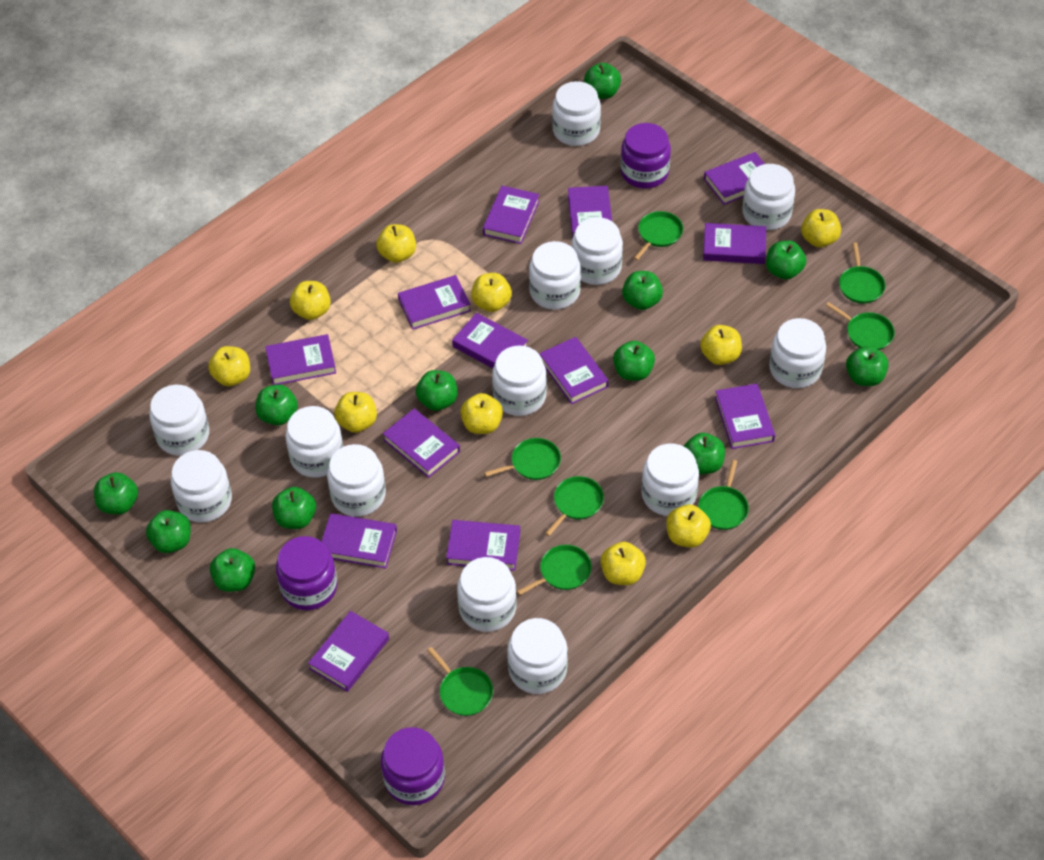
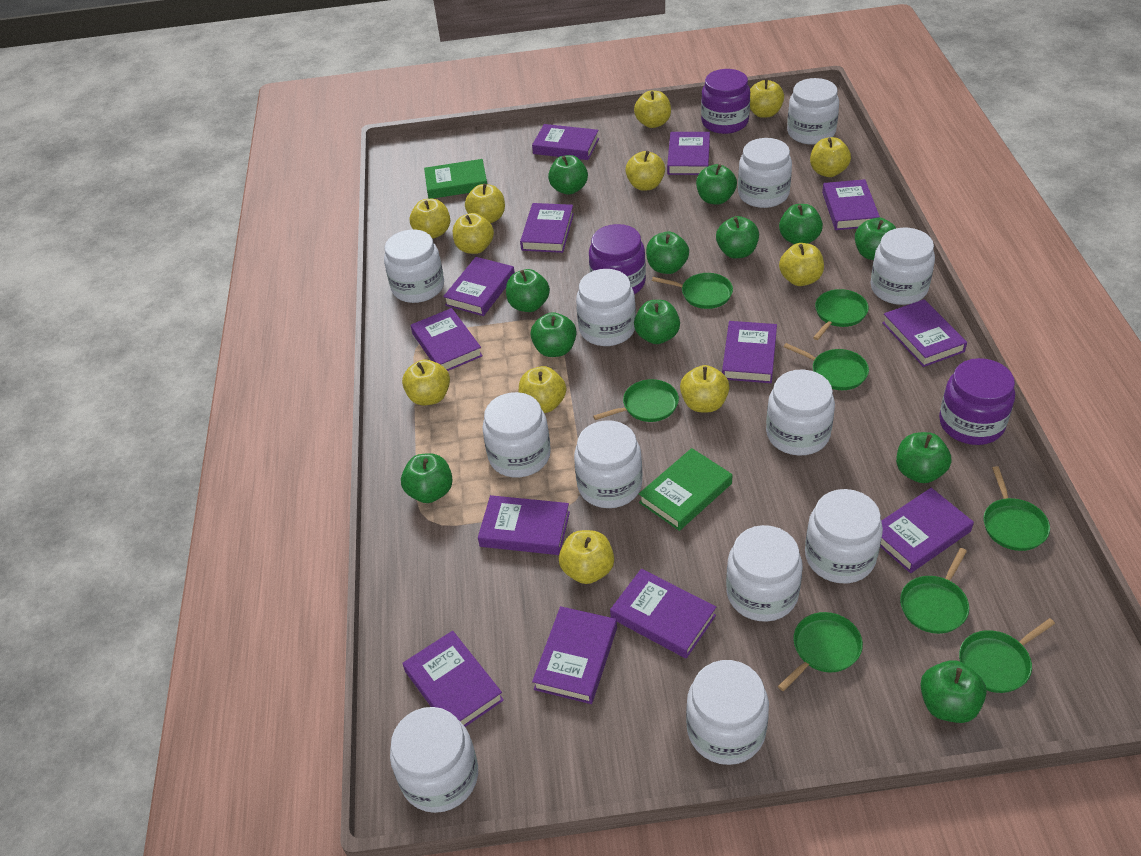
green book: 0 -> 2
white jar: 13 -> 12
yellow apple: 10 -> 12

